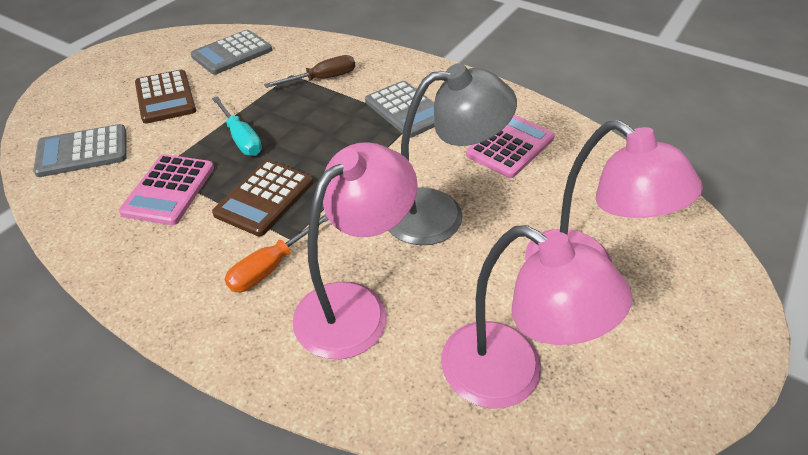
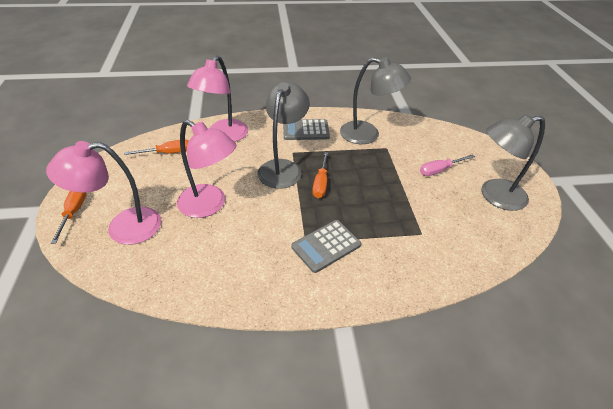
brown calculator: 2 -> 0
brown screwdriver: 1 -> 0
grey calculator: 3 -> 2
grey lamp: 1 -> 3
orange screwdriver: 1 -> 3
pink calculator: 2 -> 0
pink screwdriver: 0 -> 1
turquoise screwdriver: 1 -> 0

